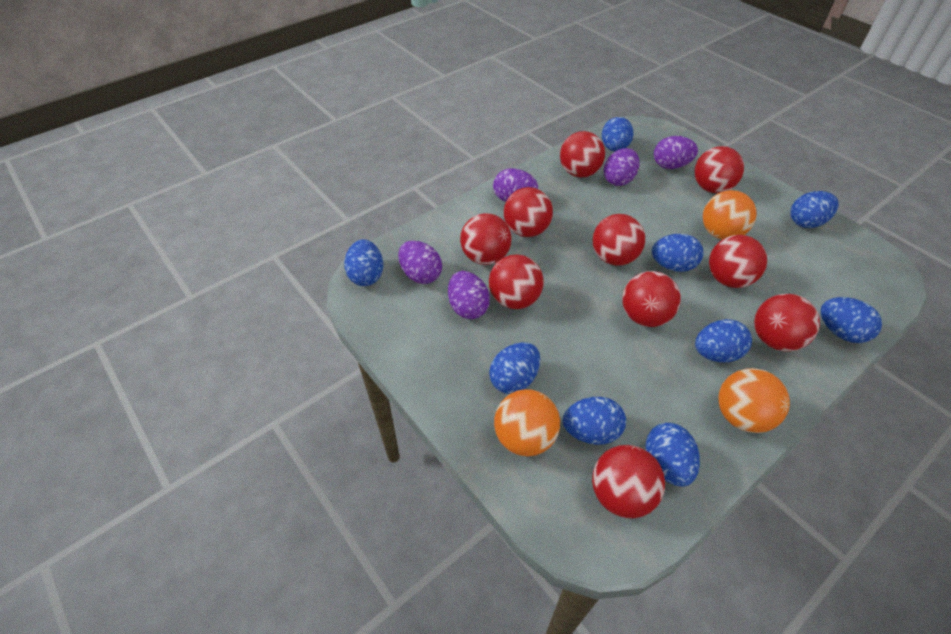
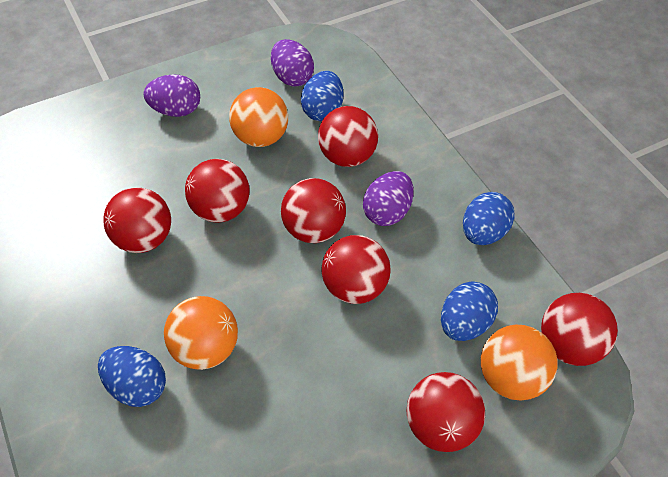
blue egg: 9 -> 4
purple egg: 5 -> 3
red ball: 10 -> 7

